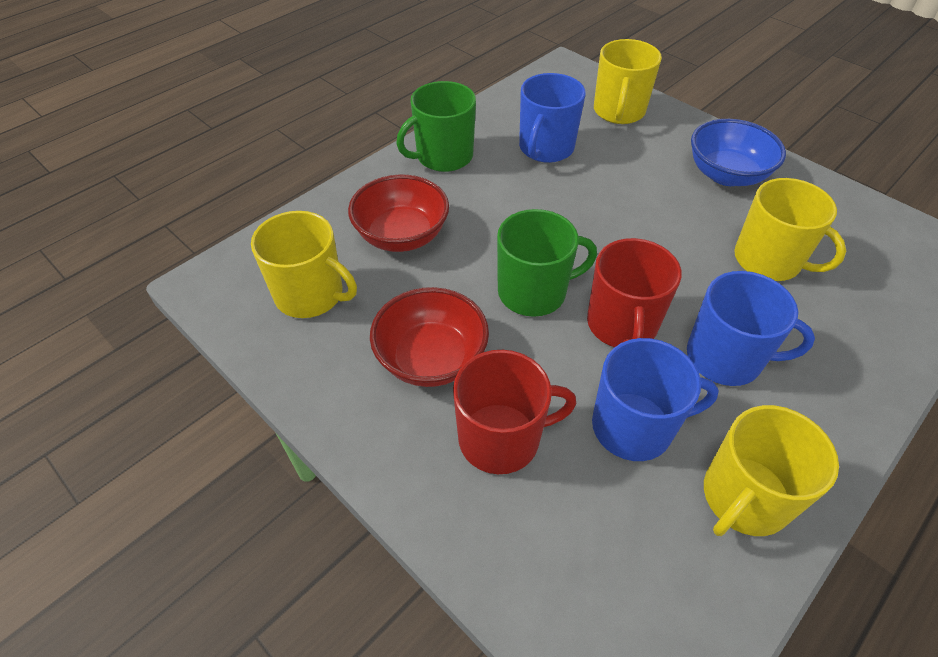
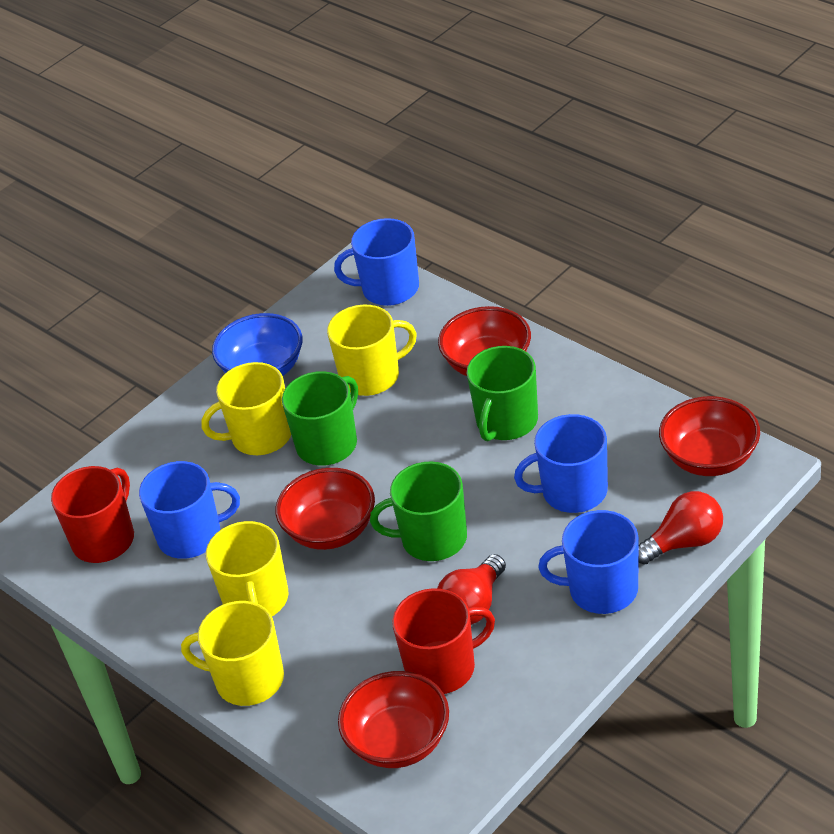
blue mug: 3 -> 4
green mug: 2 -> 3
red bowl: 2 -> 4
red light bulb: 0 -> 2

